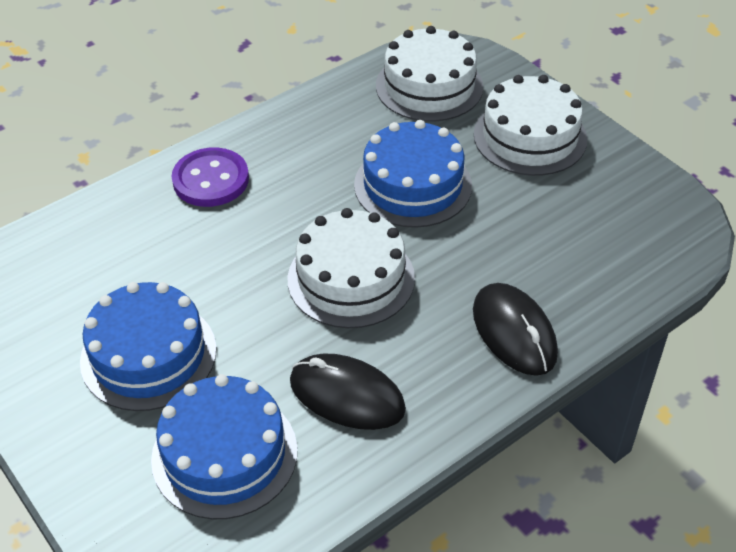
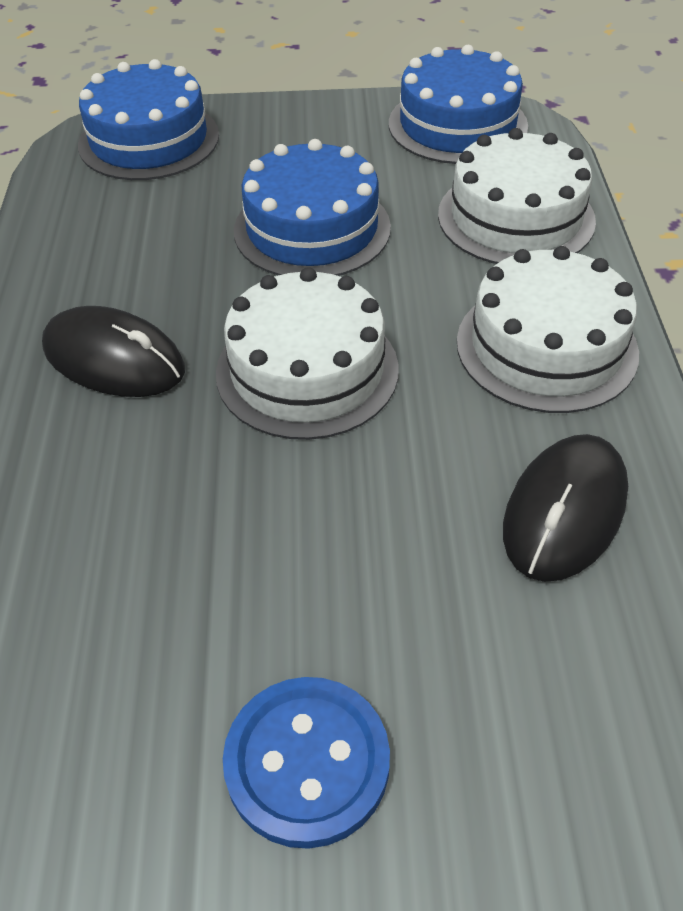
blue button: 0 -> 1
purple button: 1 -> 0

